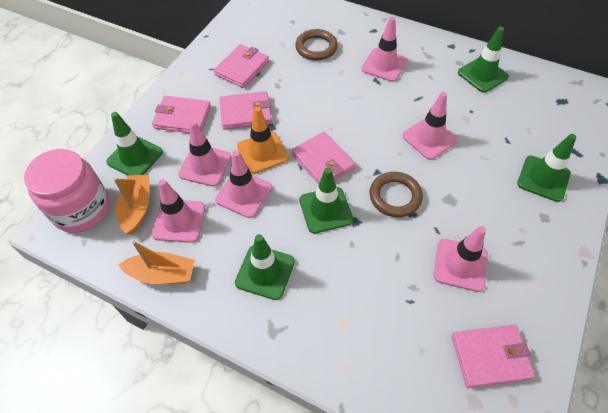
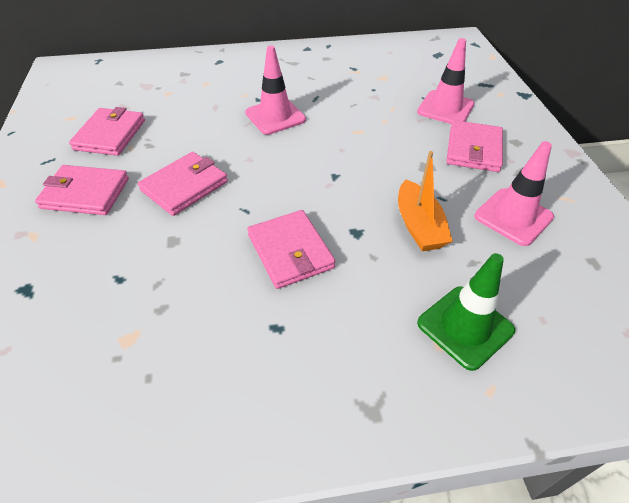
brown ring: 2 -> 0
green traffic cone: 5 -> 1
orange boat: 2 -> 1
orange traffic cone: 1 -> 0
pink jar: 1 -> 0
pink traffic cone: 6 -> 3

